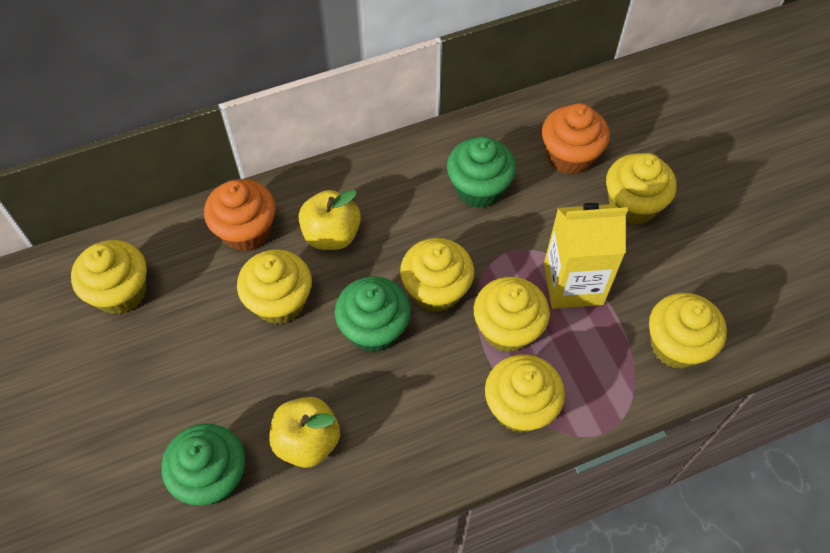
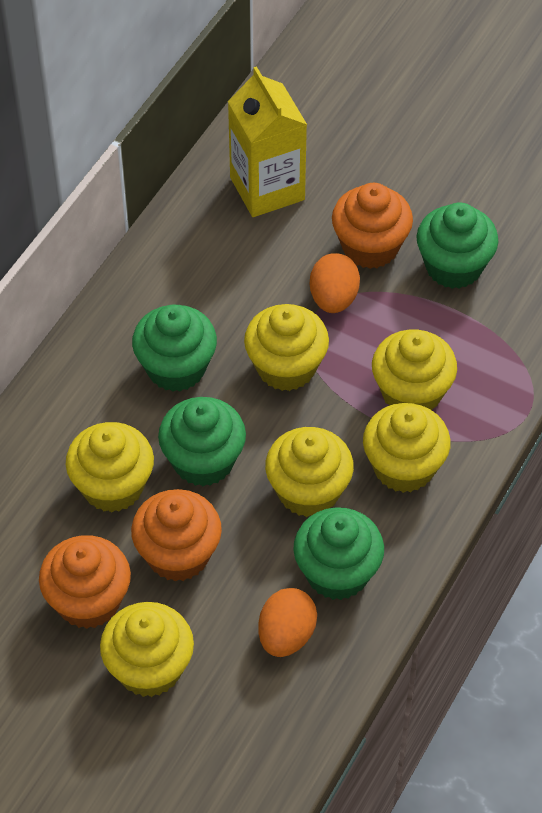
green cupcake: 3 -> 4
orange cupcake: 2 -> 3
orange egg: 0 -> 2
yellow apple: 2 -> 0
yellow cupcake: 7 -> 6

